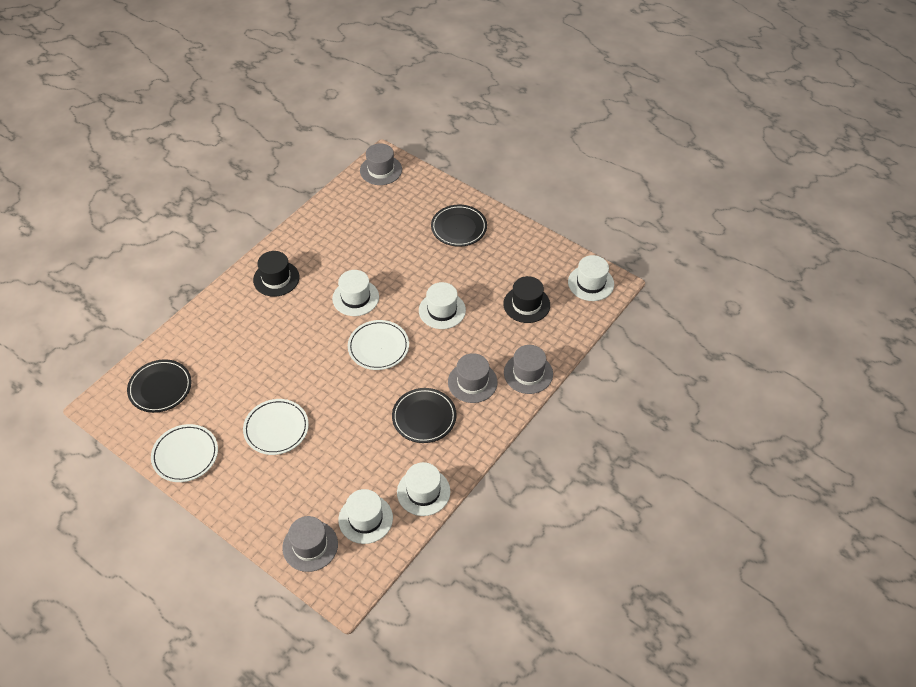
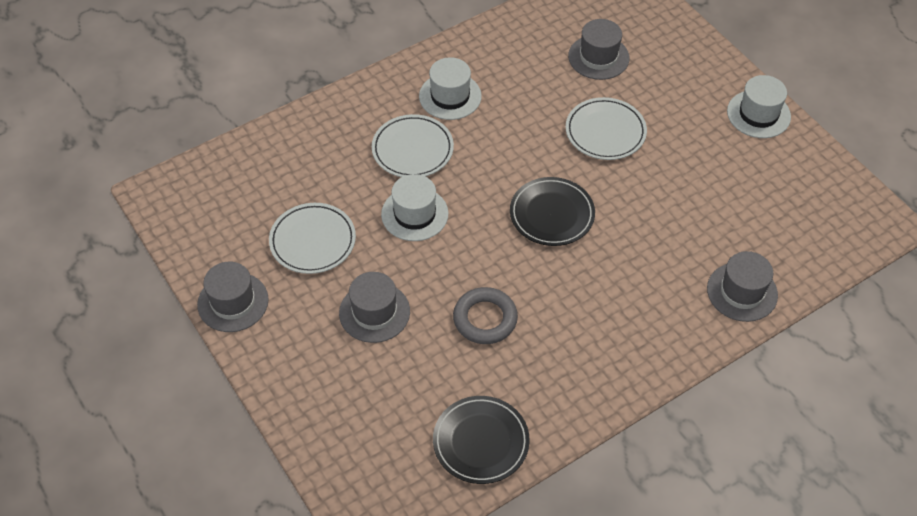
black hat: 2 -> 0
black plate: 3 -> 2
grey ring: 0 -> 1
white hat: 5 -> 3

